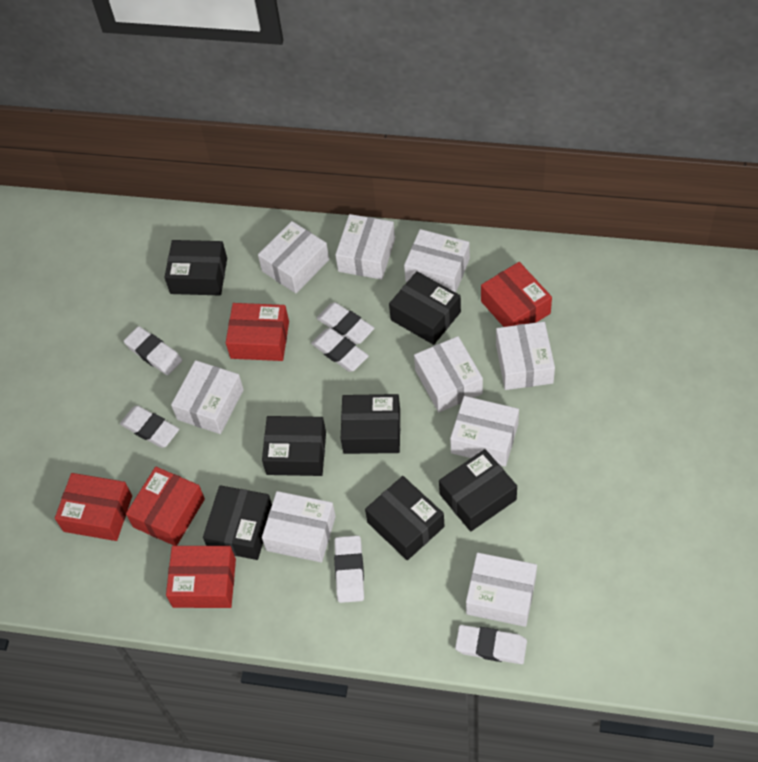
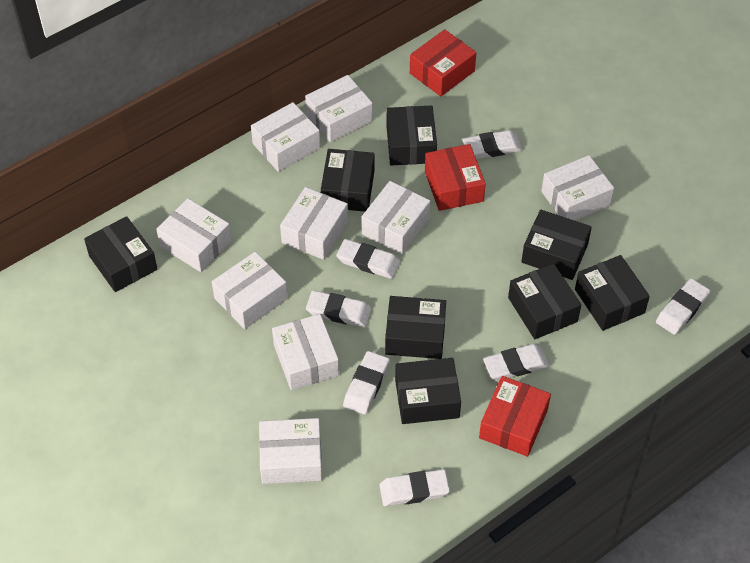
black box: 7 -> 8
red box: 5 -> 3
white eraser: 6 -> 7

